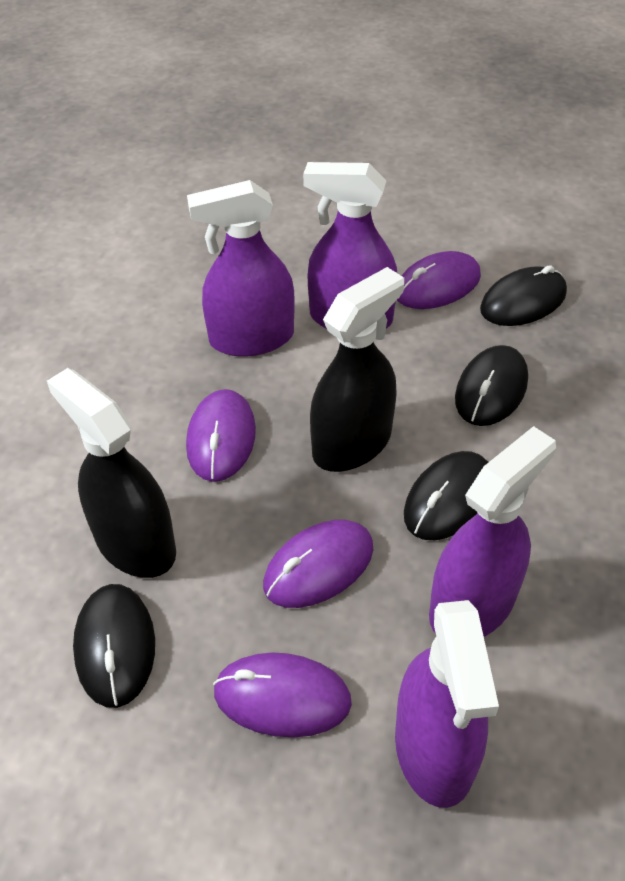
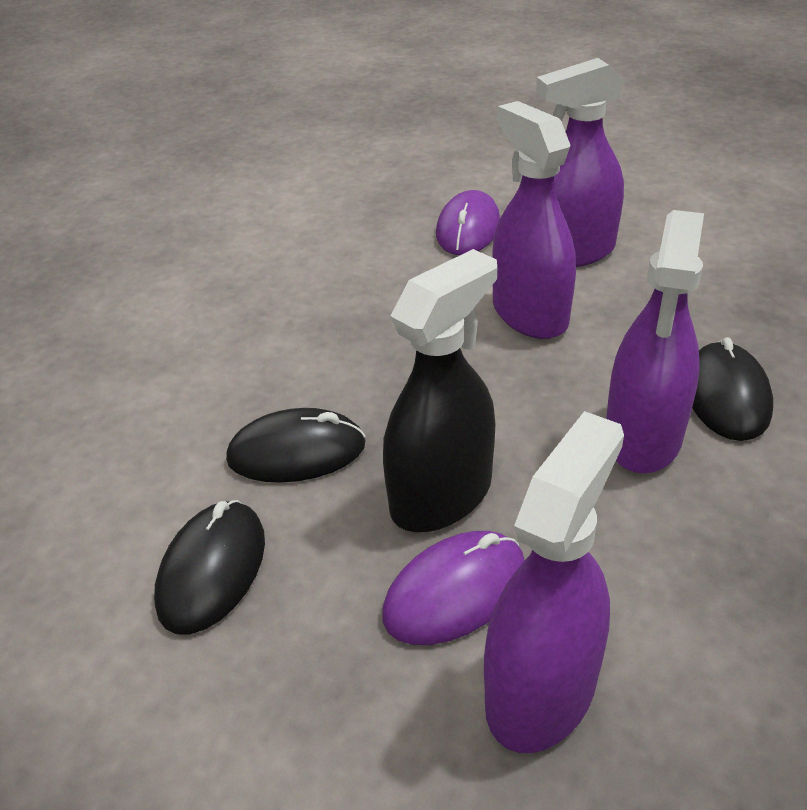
black mouse: 4 -> 3
black spray bottle: 2 -> 1
purple mouse: 4 -> 2

